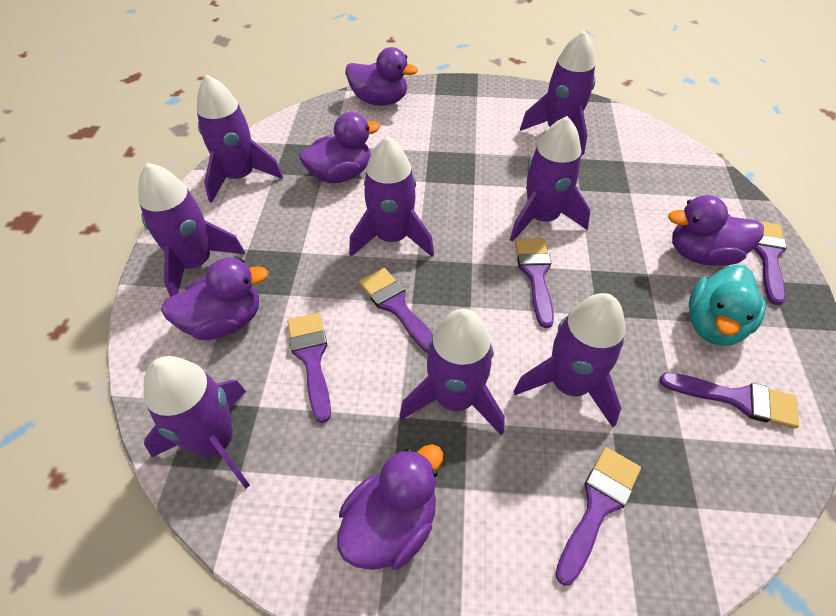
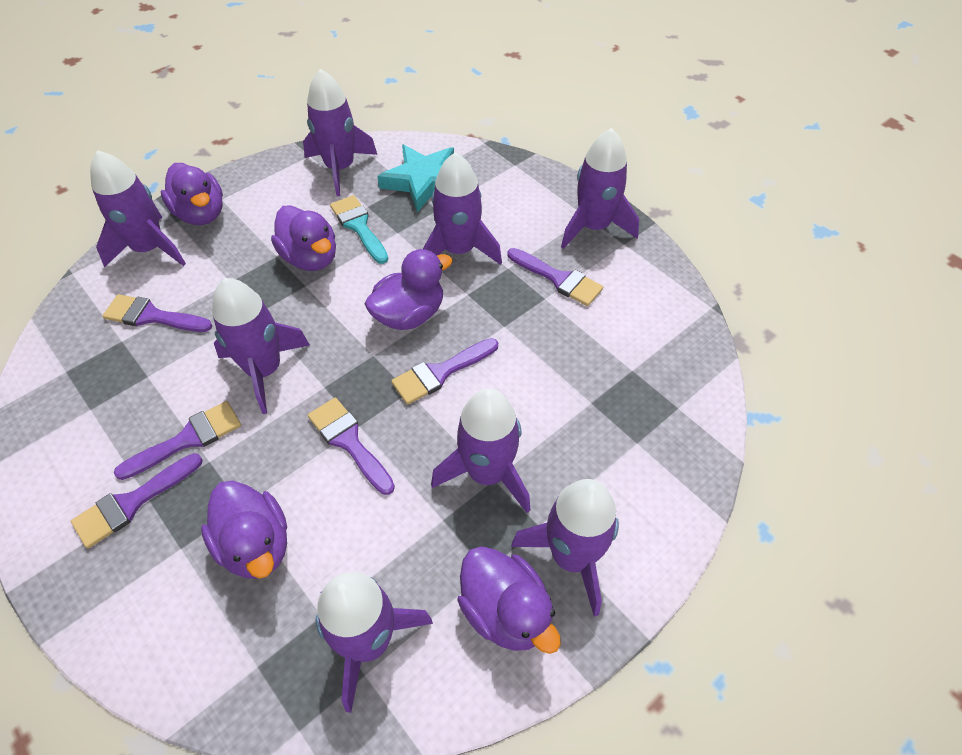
turquoise brush: 0 -> 1
turquoise duck: 1 -> 0
turquoise star: 0 -> 1

